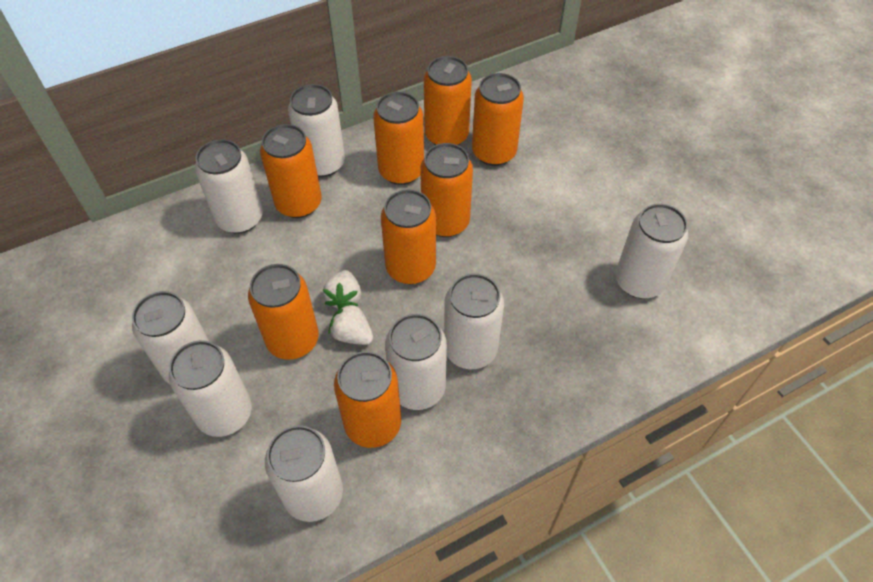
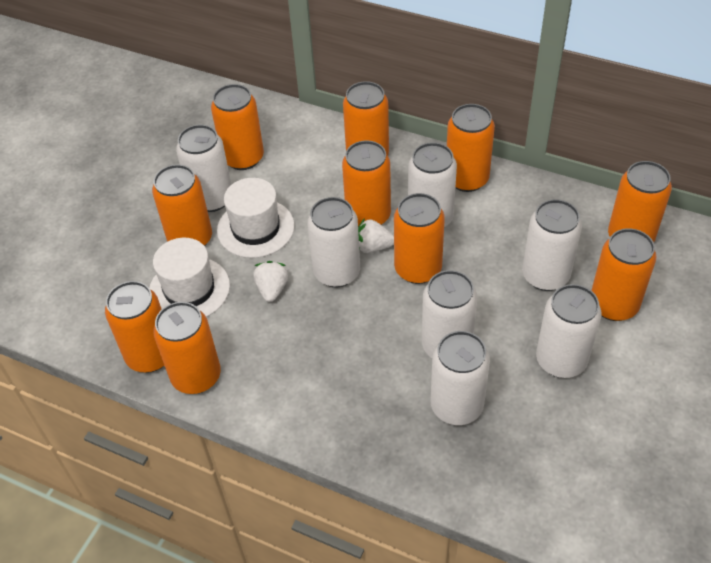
orange can: 8 -> 10
white can: 8 -> 7
white hat: 0 -> 2

